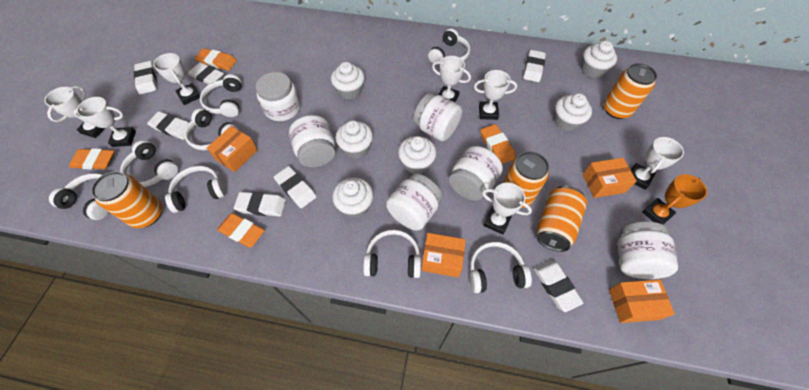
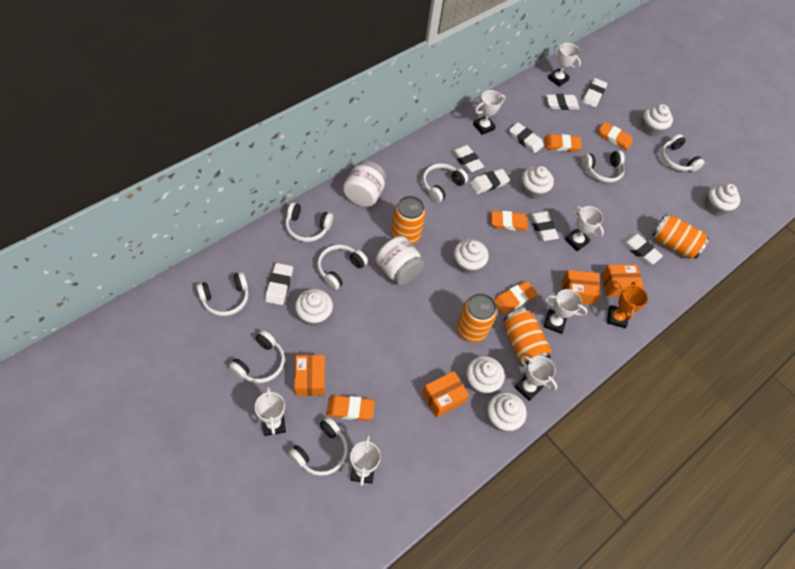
orange eraser: 4 -> 5
white cupcake: 6 -> 7
white eraser: 7 -> 8
white jar: 6 -> 2

